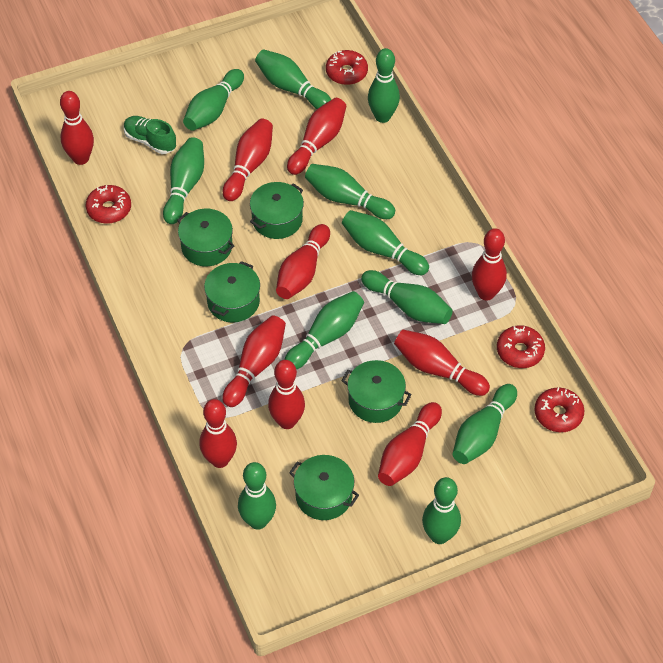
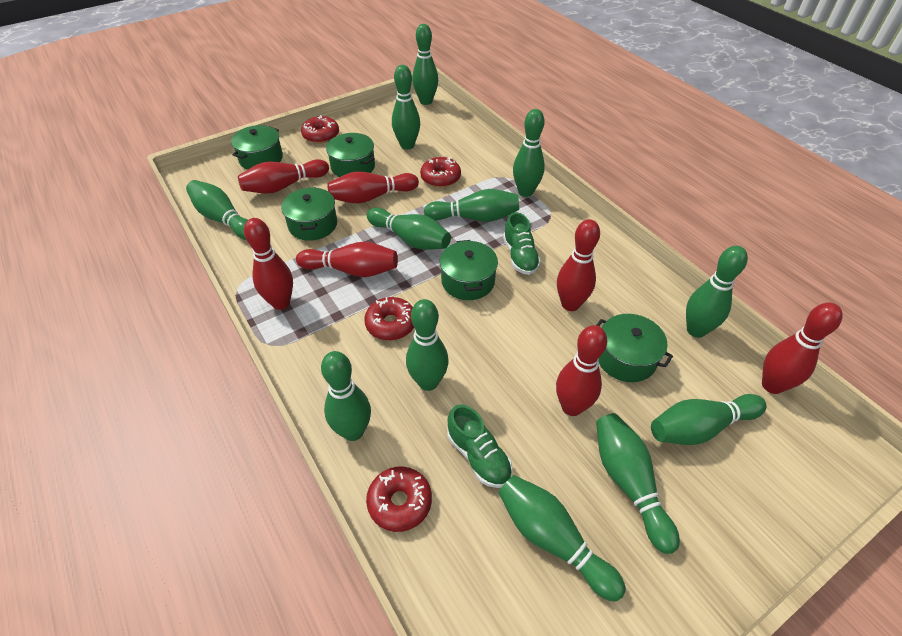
green bowling pin: 11 -> 12
green shoe: 1 -> 2
red bowling pin: 10 -> 7

